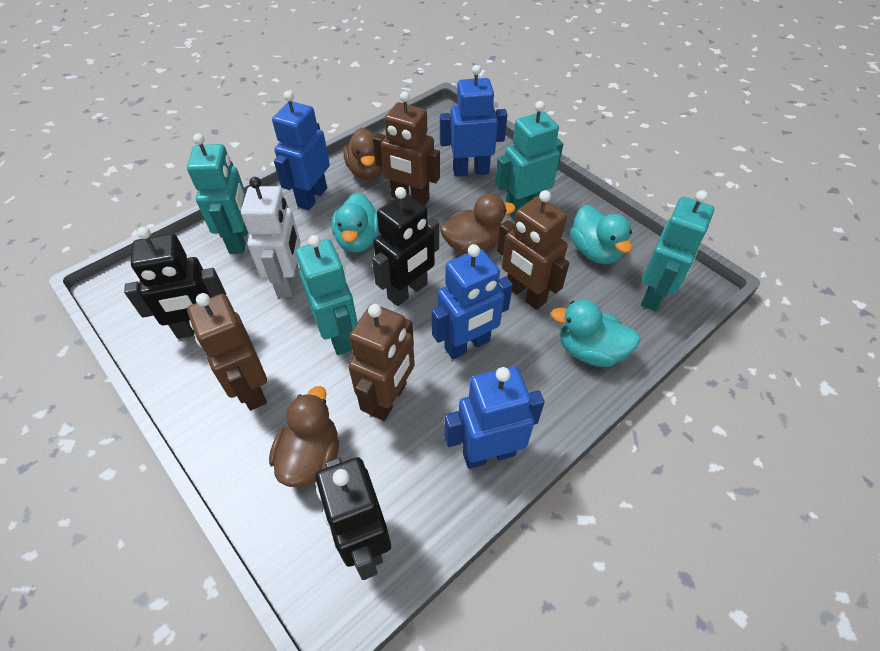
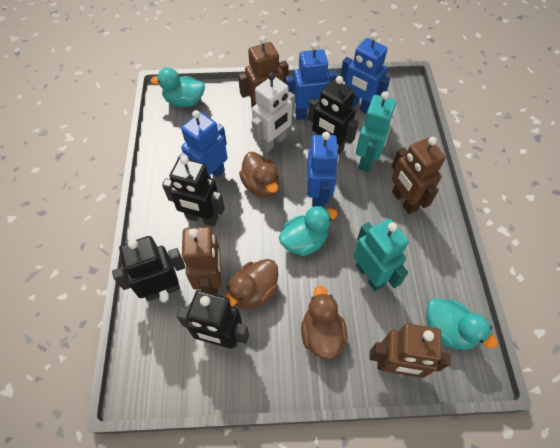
black robot: 3 -> 4
turquoise robot: 4 -> 2

